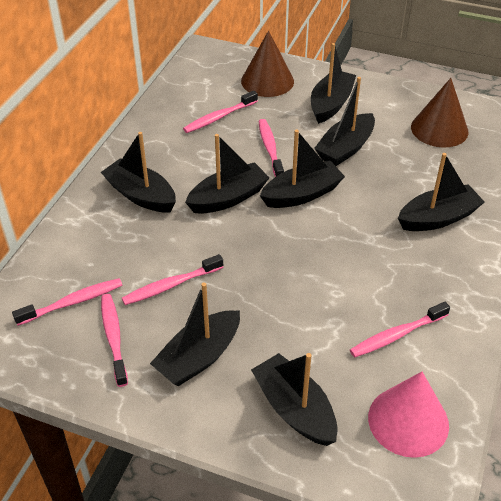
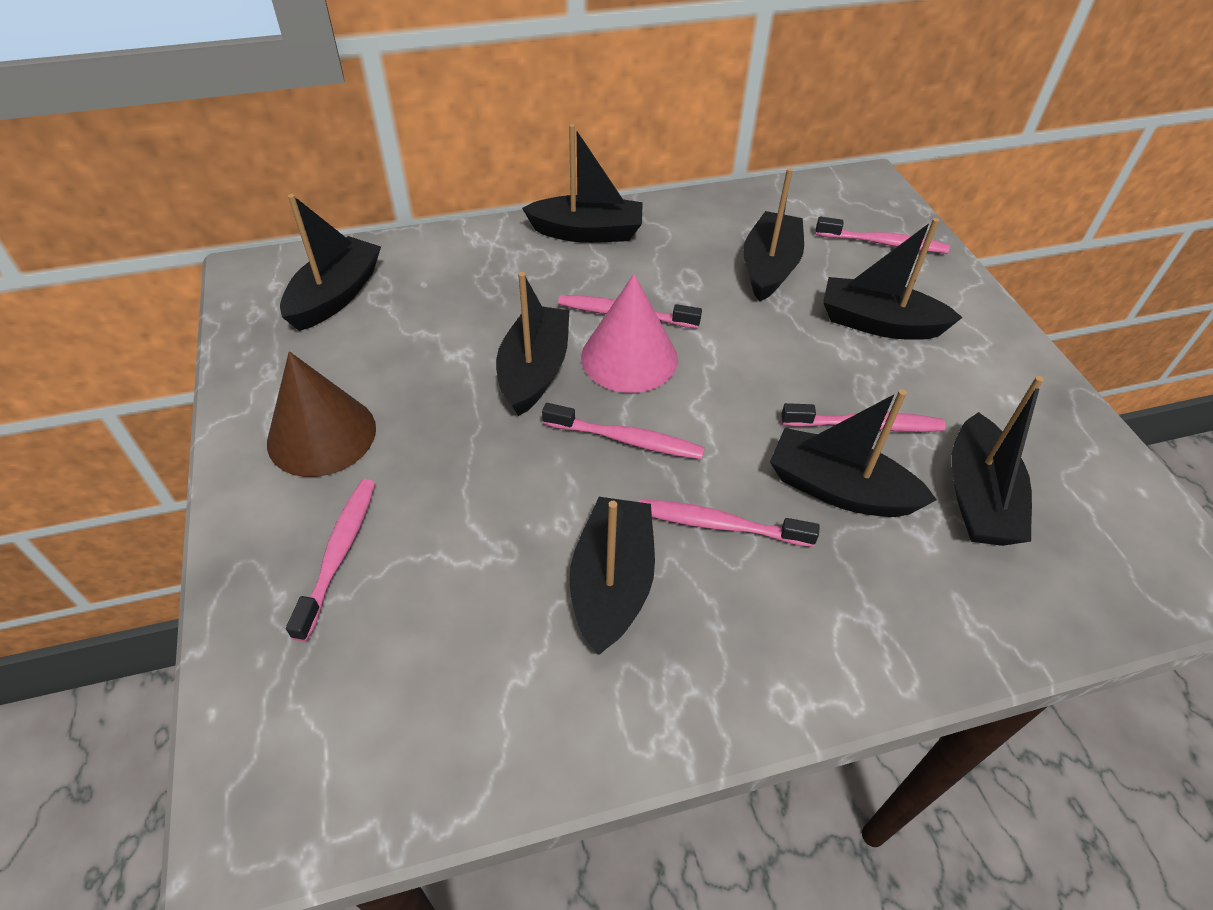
brown cone: 2 -> 1

